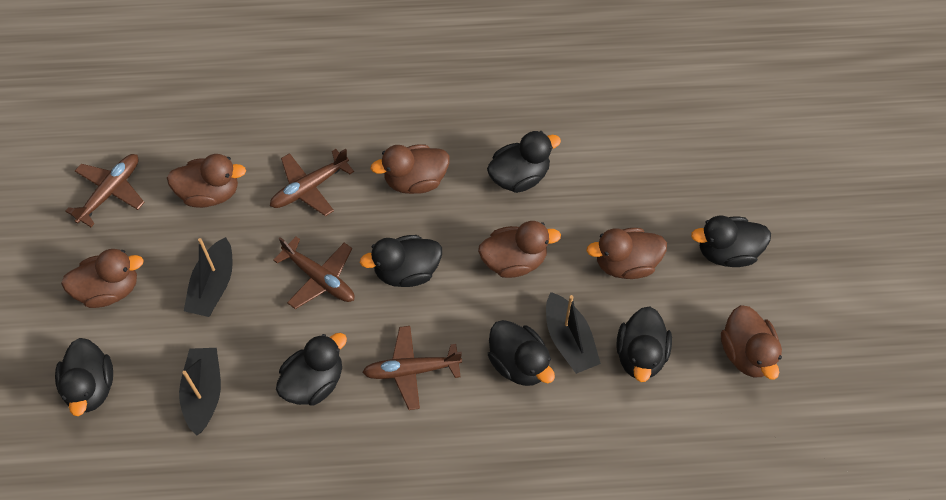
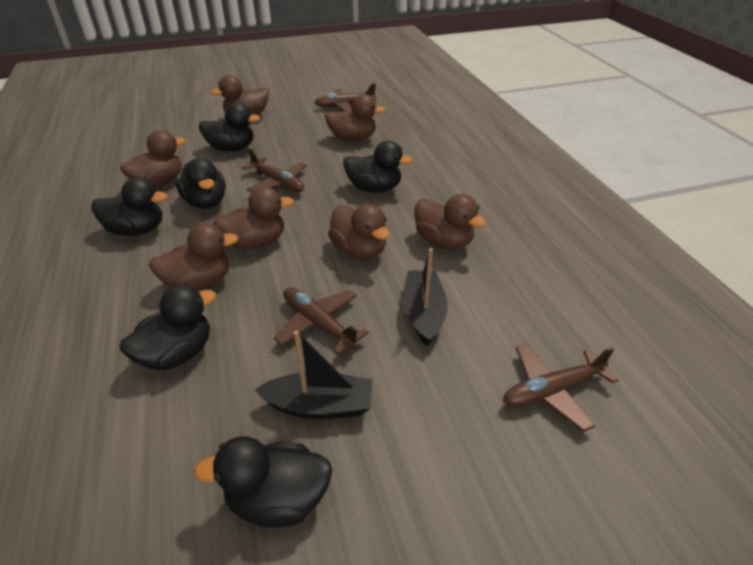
black boat: 3 -> 2
black duck: 7 -> 6
brown duck: 6 -> 7

